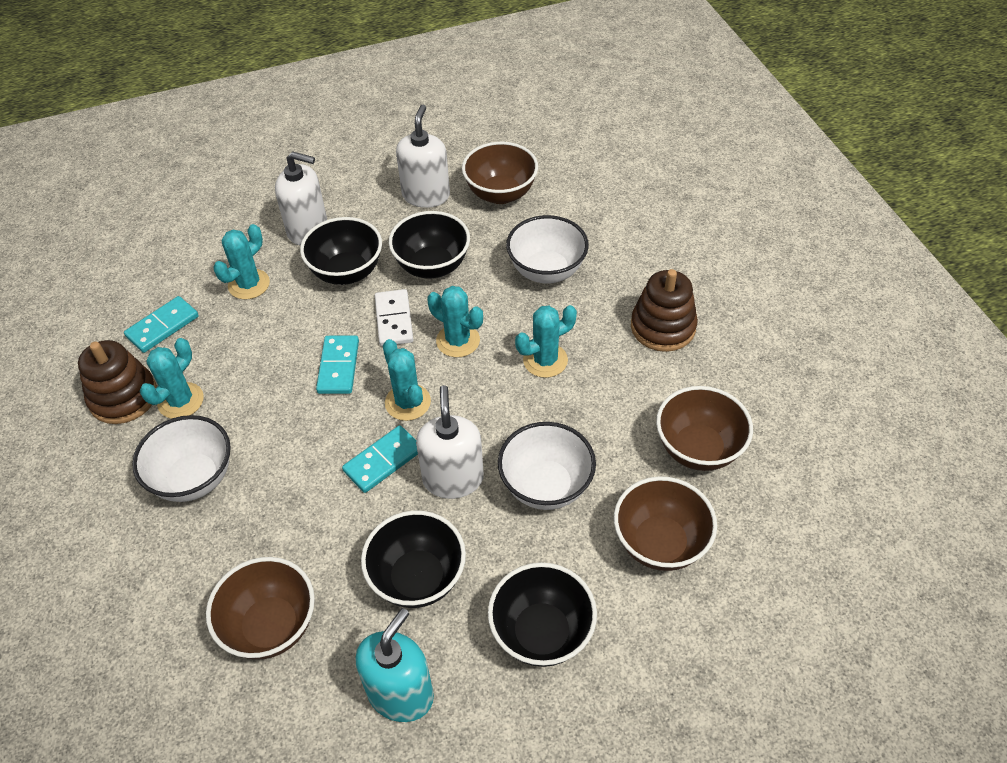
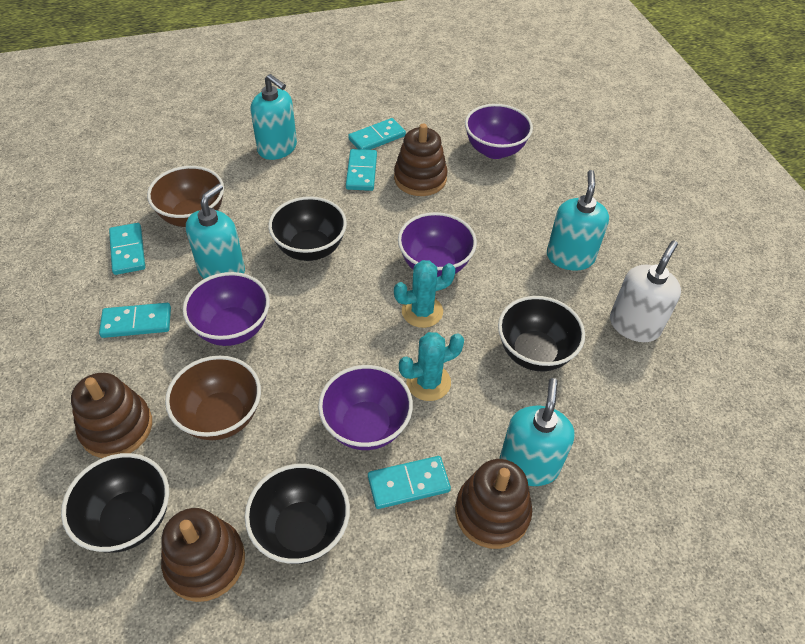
brown bowl: 4 -> 2
brown stacking toy: 2 -> 4
purple bowl: 0 -> 4
turquoise cactus: 5 -> 2
turquoise domino: 3 -> 5
turquoise soap dispenser: 1 -> 4
white bowl: 3 -> 0
white domino: 1 -> 0
white soap dispenser: 3 -> 1

